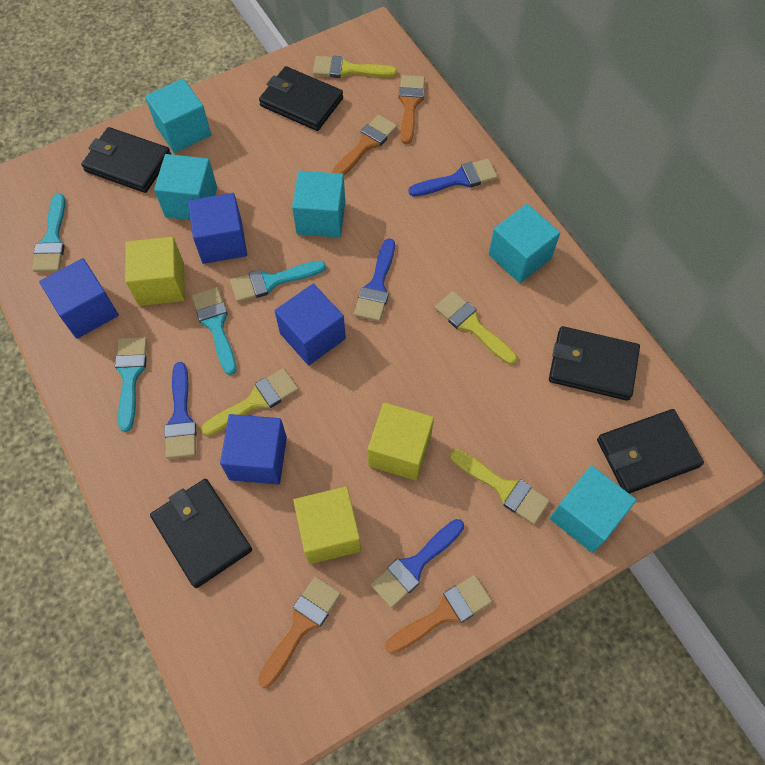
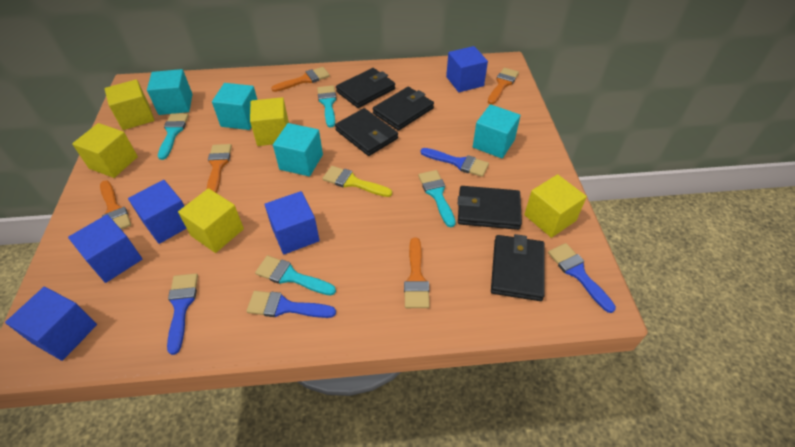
blue cube: 4 -> 5
orange brush: 4 -> 5
turquoise cube: 5 -> 4
yellow brush: 4 -> 1
yellow cube: 3 -> 5

